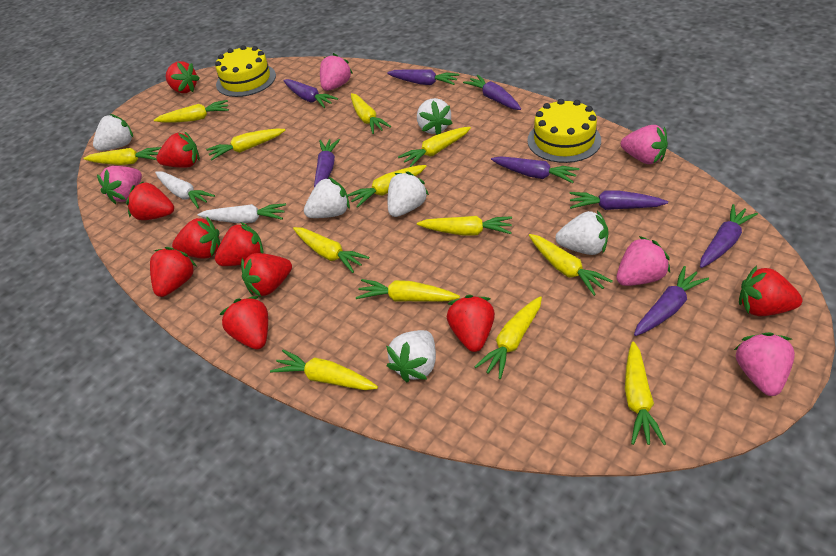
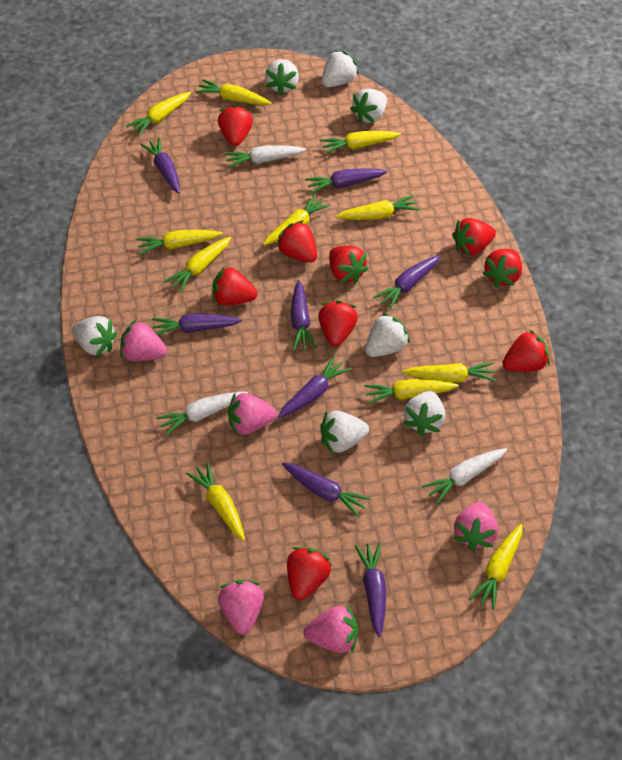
red strawberry: 10 -> 9
white carrot: 2 -> 3
white strawberry: 6 -> 7
yellow cake: 2 -> 0
yellow carrot: 13 -> 11

